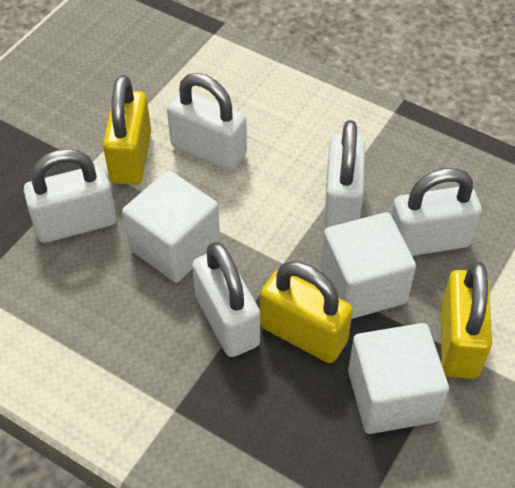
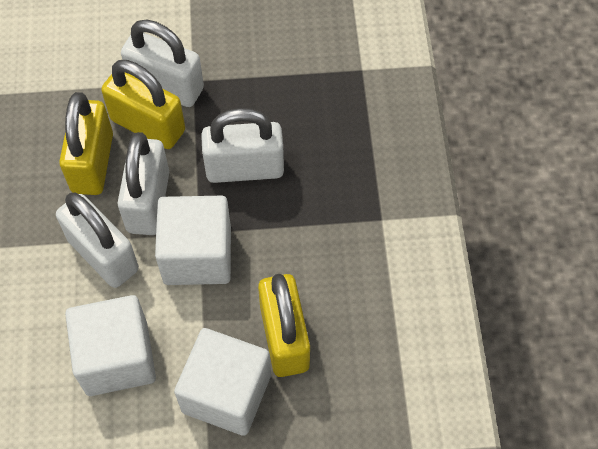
white padlock: 5 -> 4

